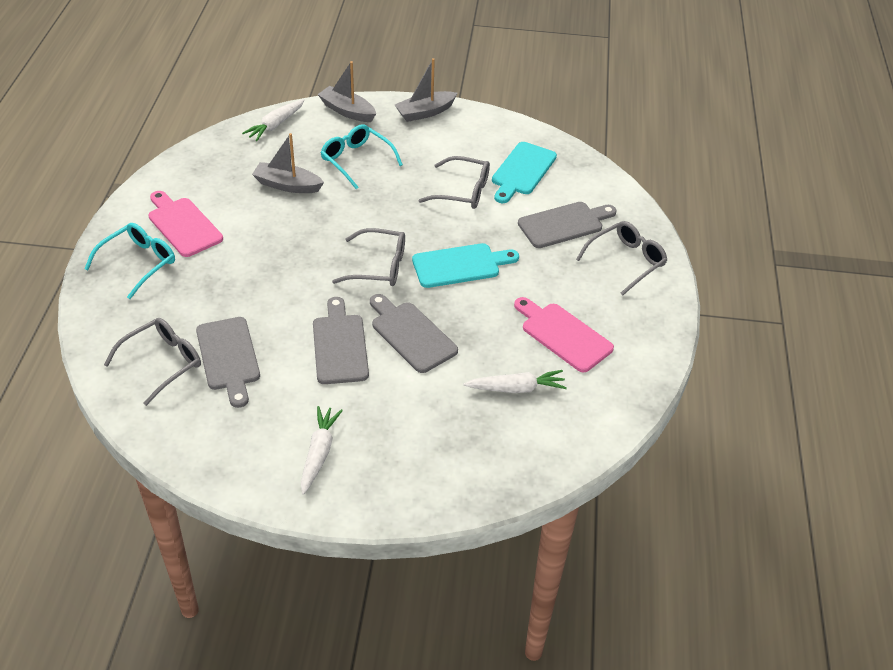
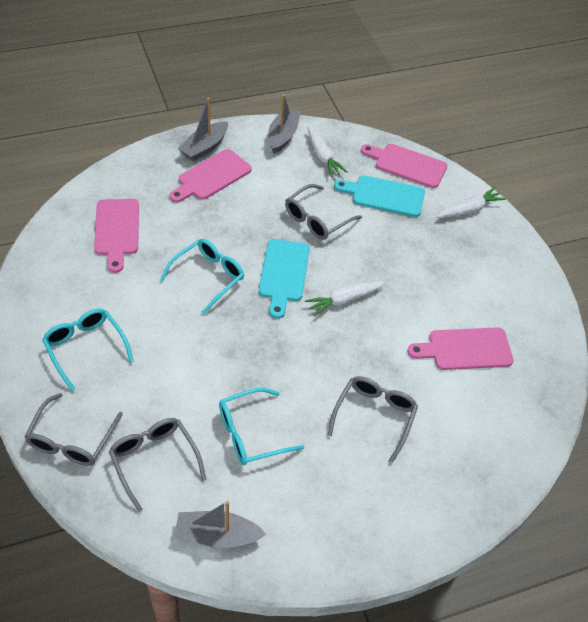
grey cutting board: 4 -> 0
pink cutting board: 2 -> 4
turquoise glasses: 2 -> 3

